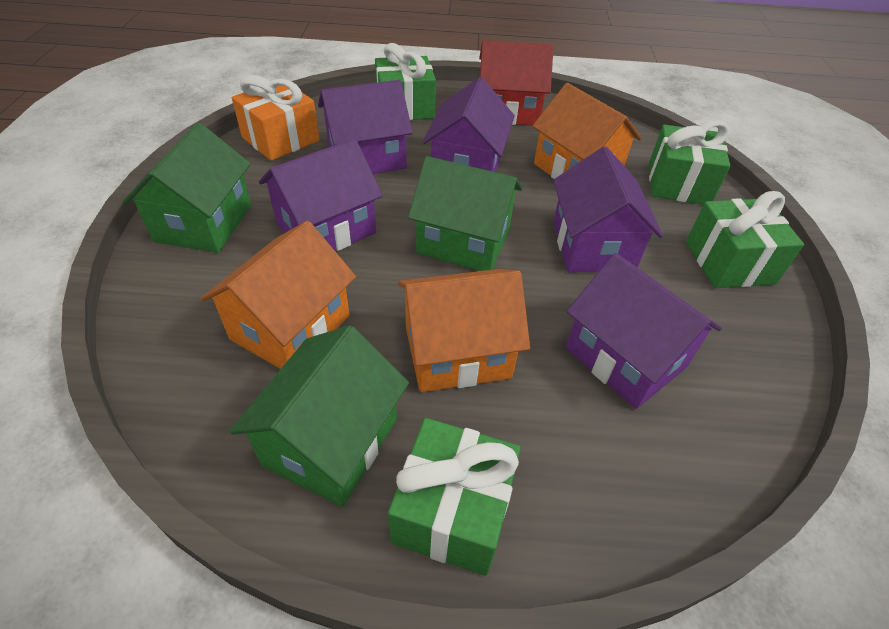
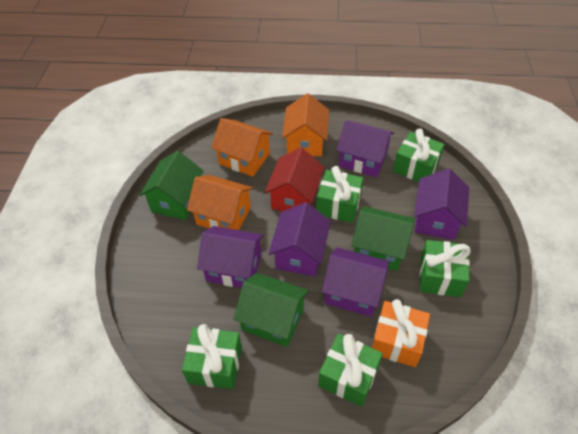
green gift: 4 -> 5

